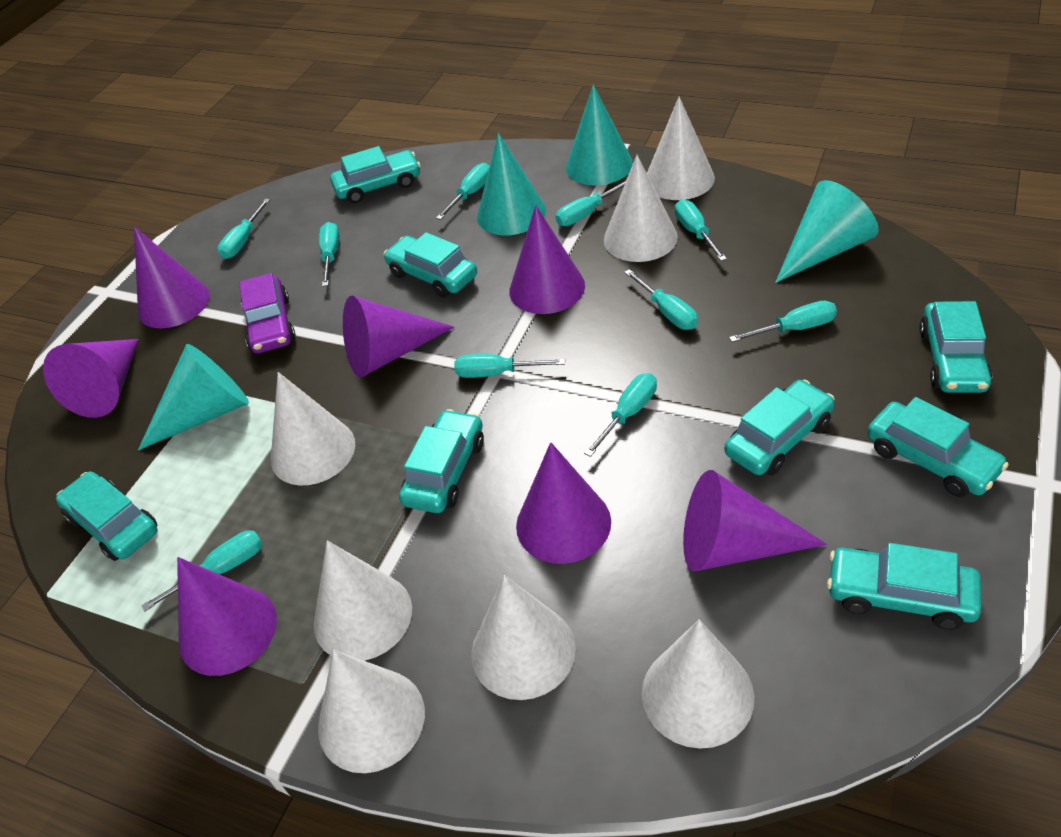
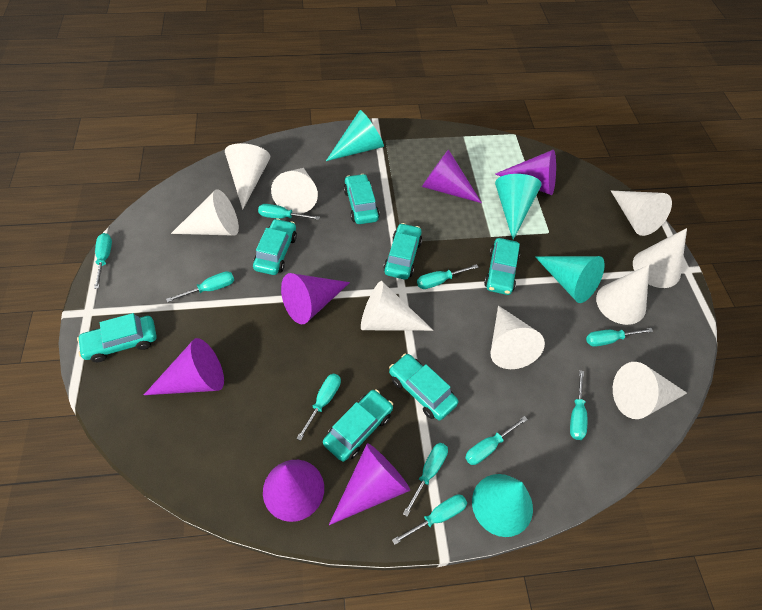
purple car: 1 -> 0
purple cone: 7 -> 6
turquoise car: 8 -> 7
white cone: 7 -> 9

